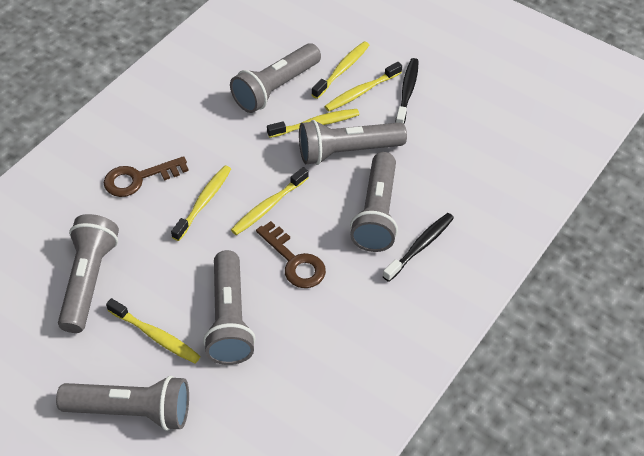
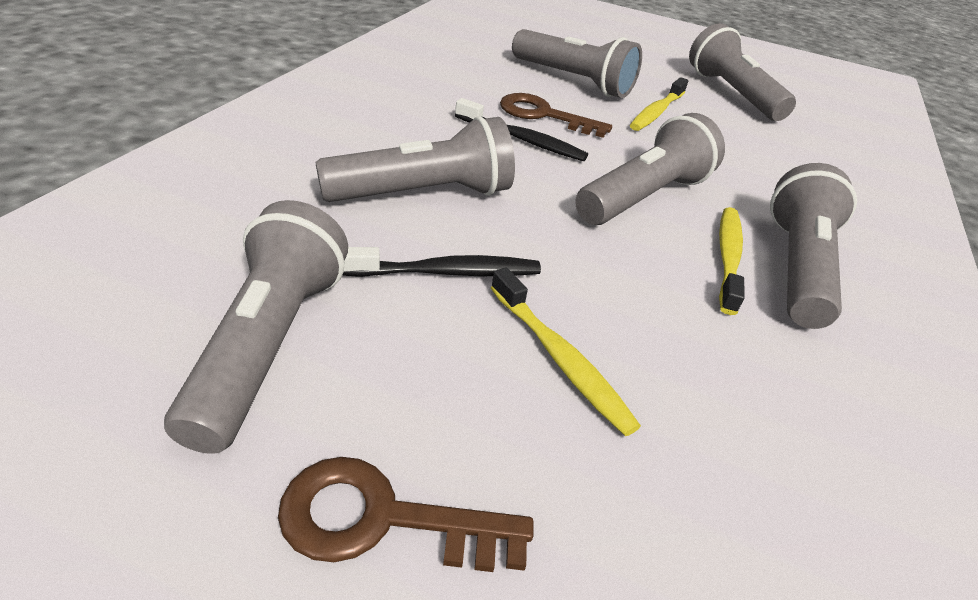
yellow toothbrush: 6 -> 3

